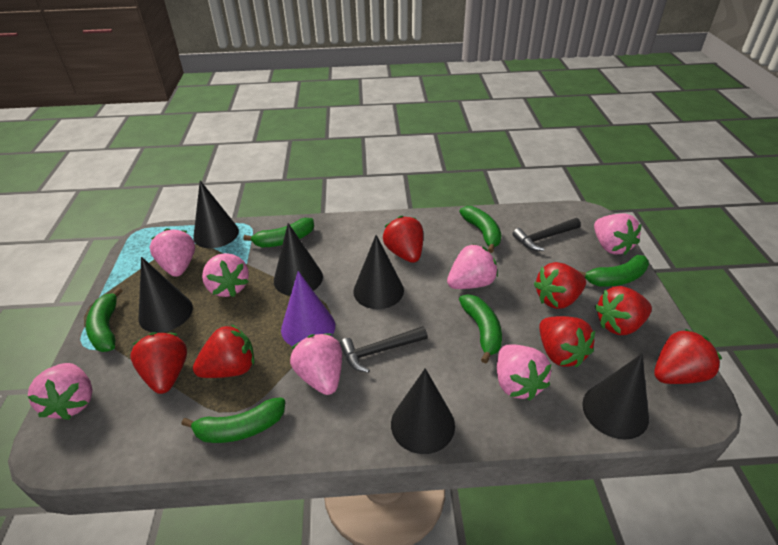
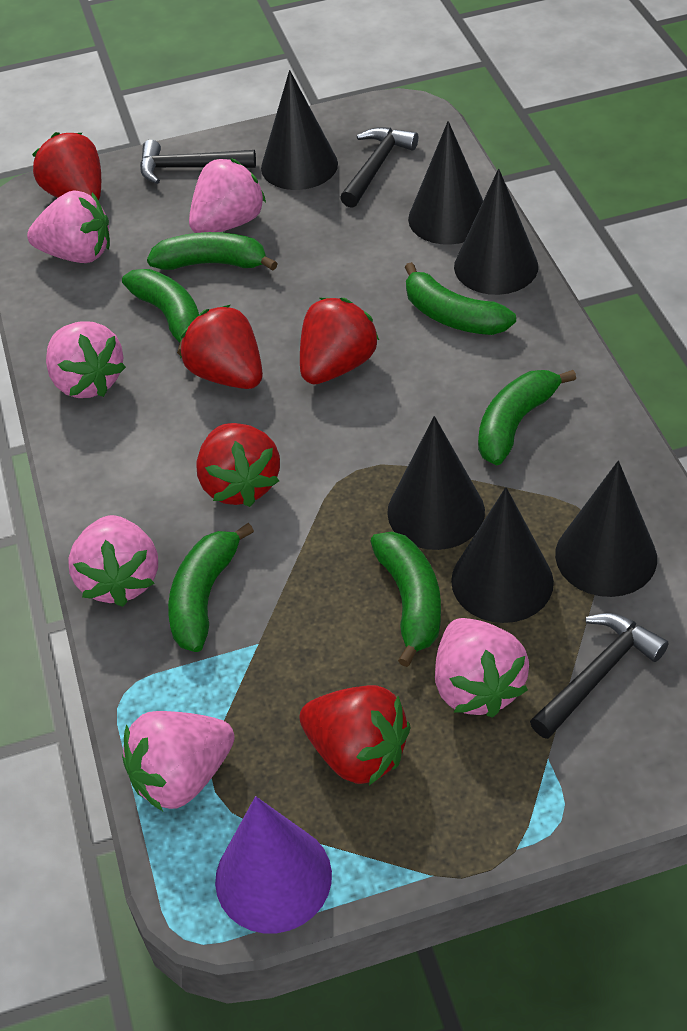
black hammer: 2 -> 3
pink strawberry: 7 -> 6
red strawberry: 7 -> 5

